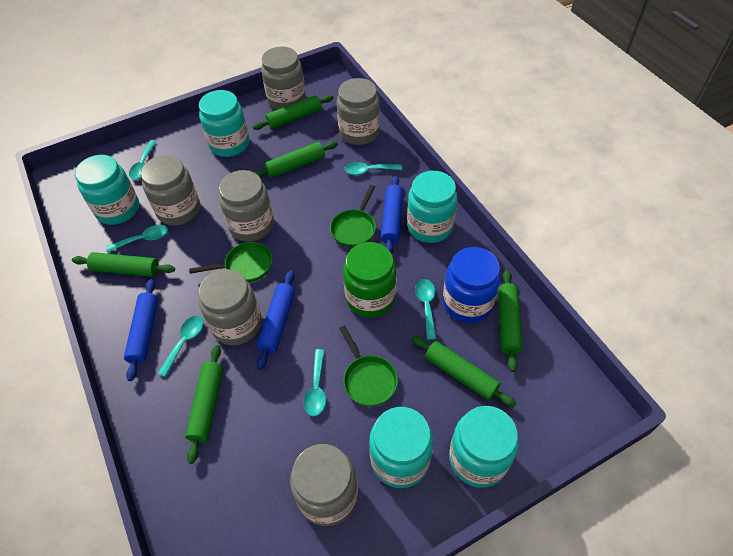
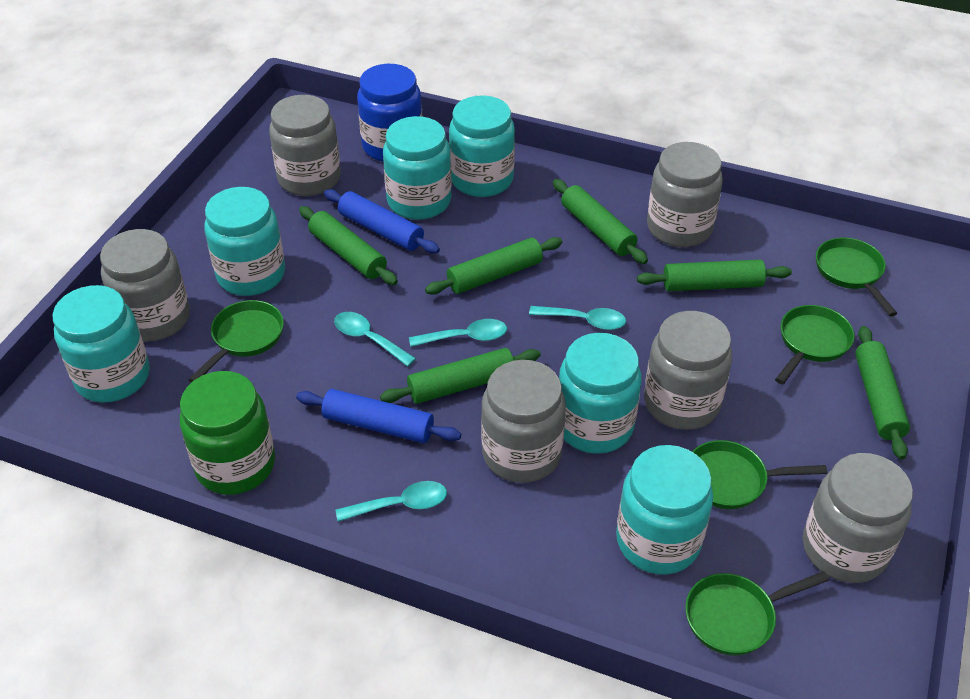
blue rolling pin: 3 -> 2
green pan: 3 -> 5
turquoise jar: 5 -> 6
turquoise spoon: 6 -> 4

